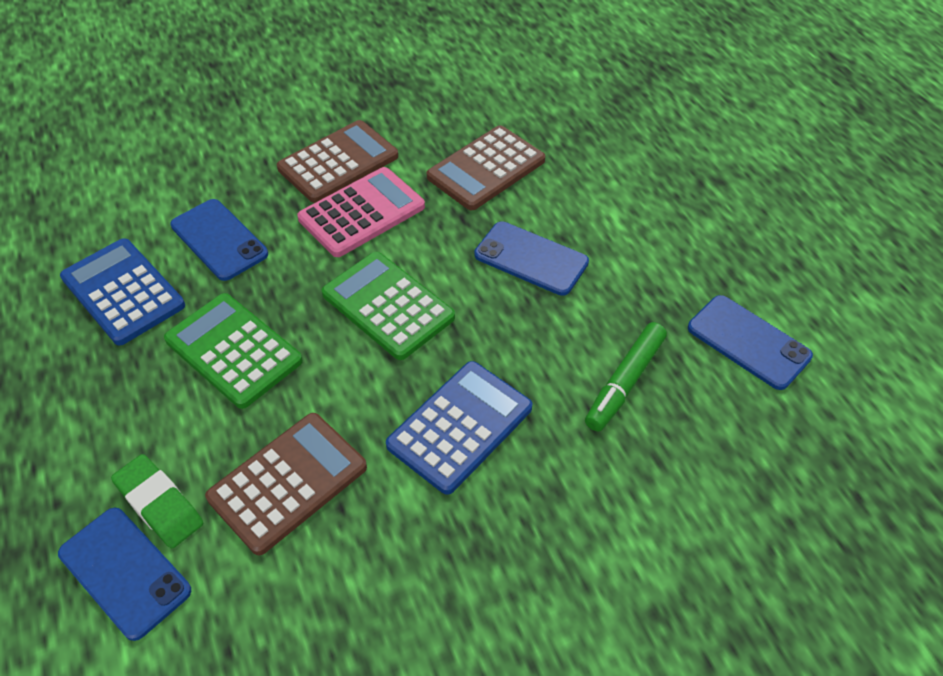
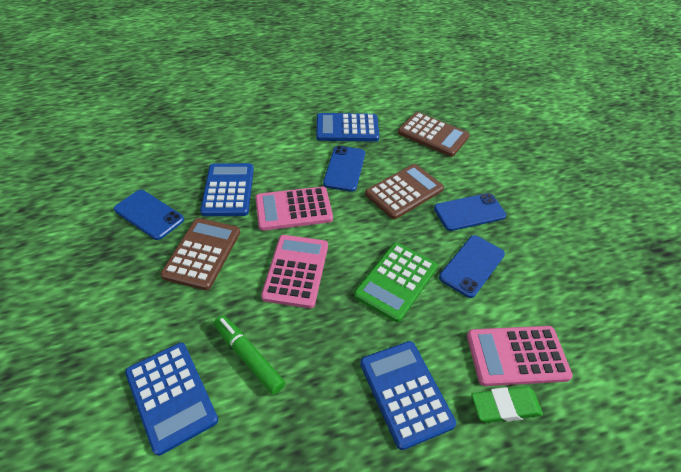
blue calculator: 2 -> 4
green calculator: 2 -> 1
pink calculator: 1 -> 3

